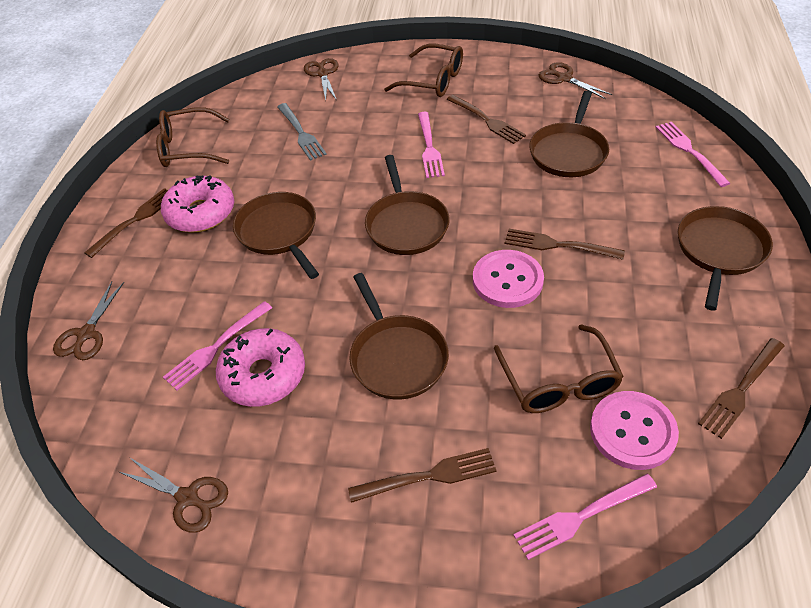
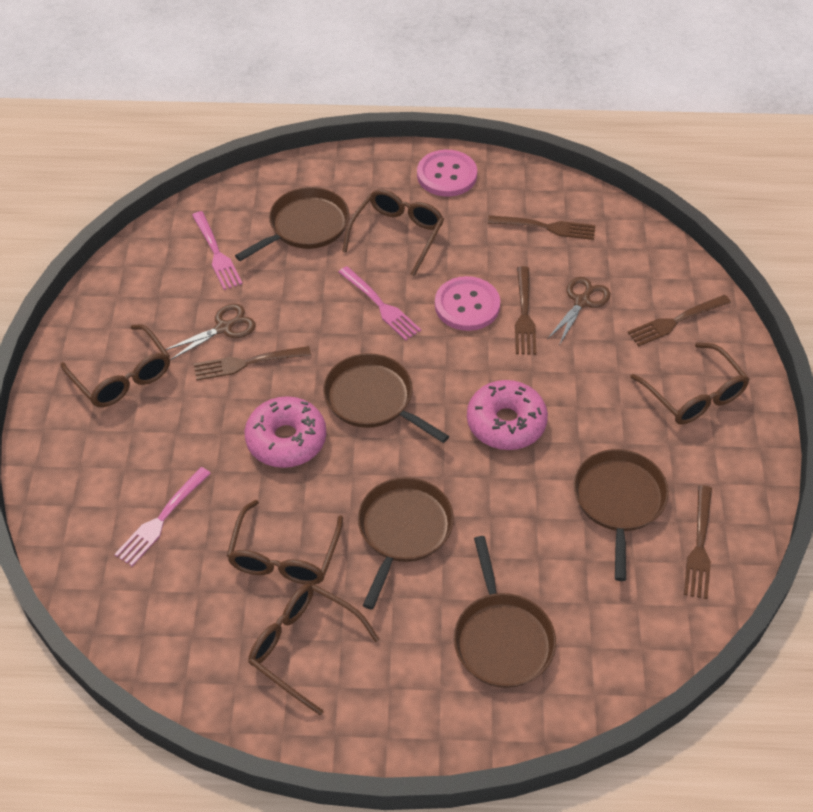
brown glasses: 3 -> 5
brown scissors: 4 -> 2
grey fork: 1 -> 0
pink fork: 4 -> 3

